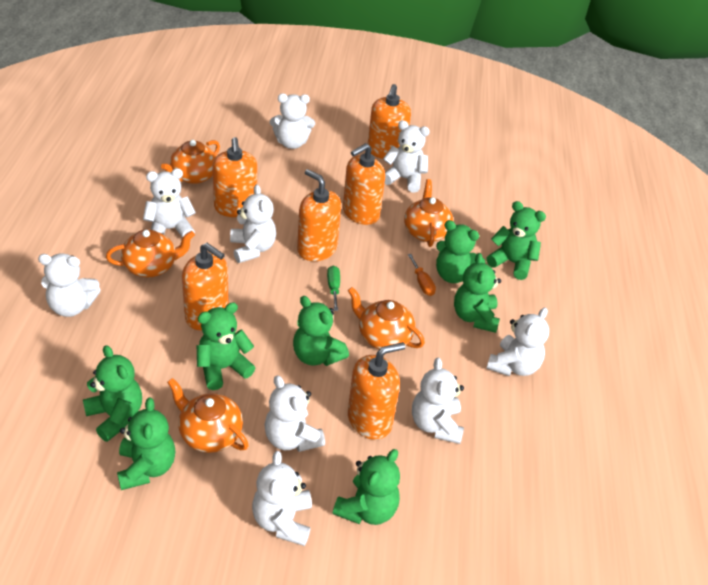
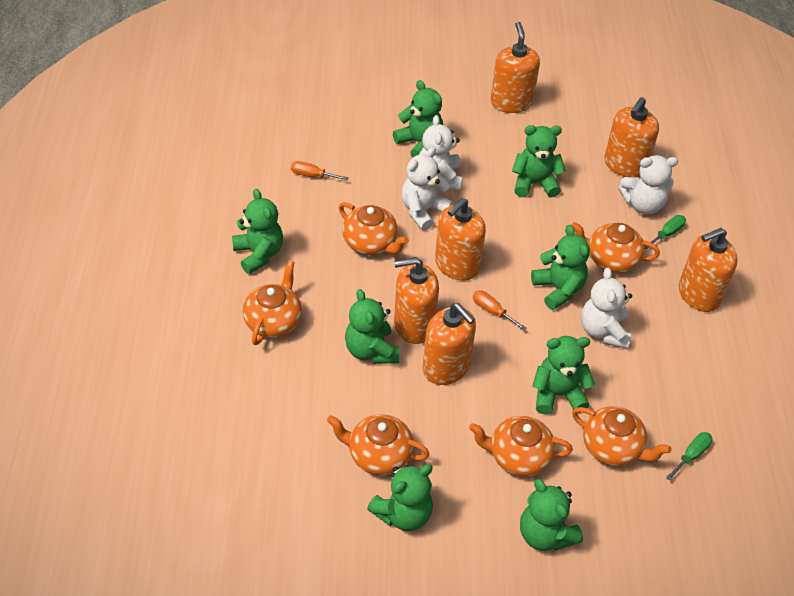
green screwdriver: 1 -> 2
orange screwdriver: 1 -> 2
orange teapot: 5 -> 6
white teddy bear: 9 -> 4

